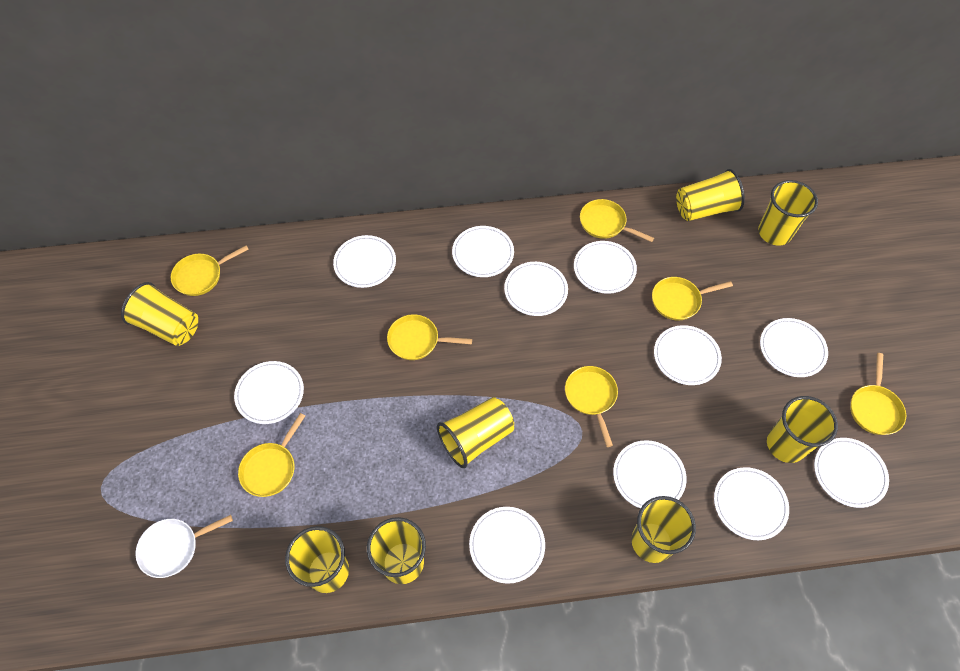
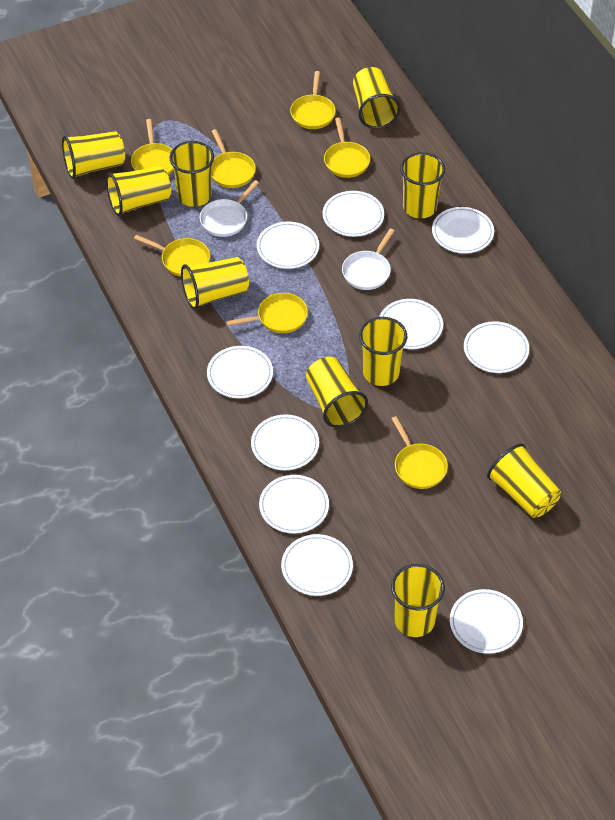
white pan: 1 -> 2
white plate: 11 -> 10
yellow cup: 8 -> 10

